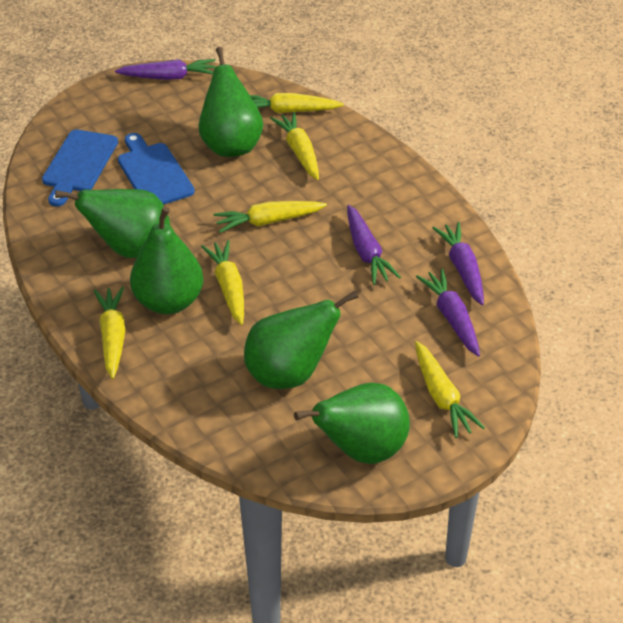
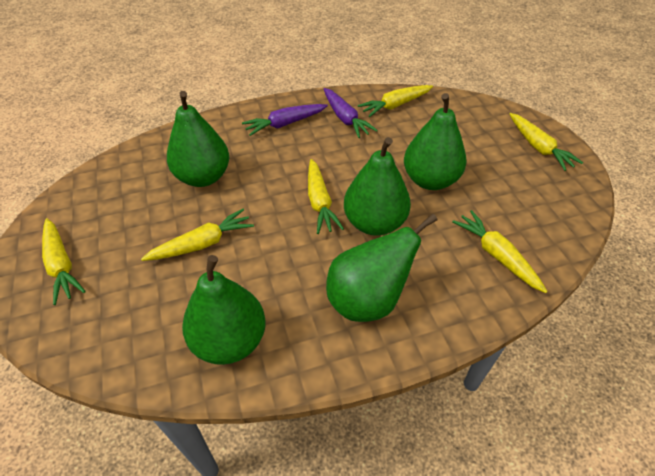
blue cutting board: 2 -> 0
purple carrot: 4 -> 2

